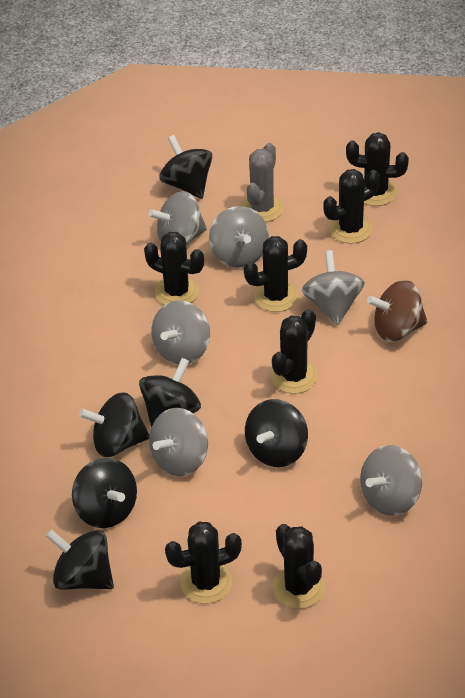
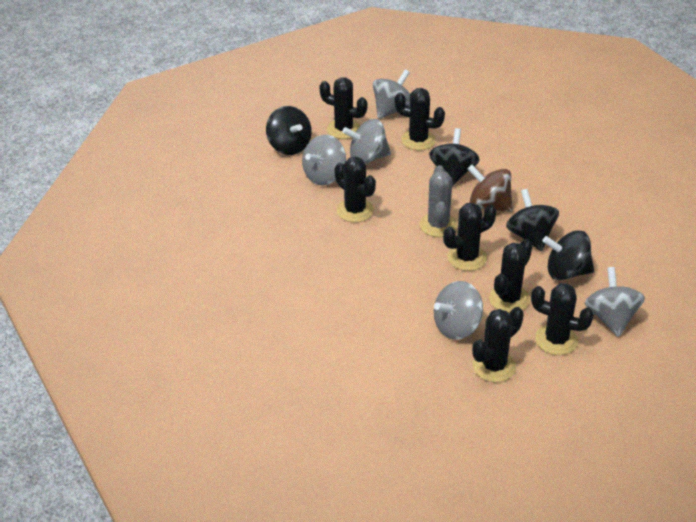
black spinning top: 6 -> 4
grey spinning top: 6 -> 5

